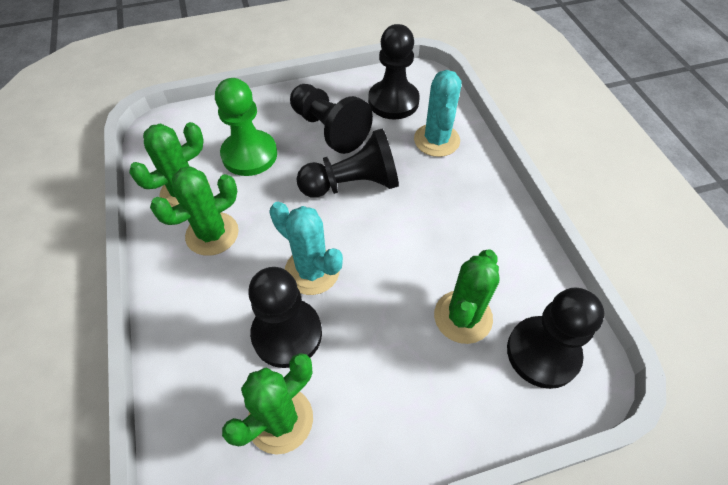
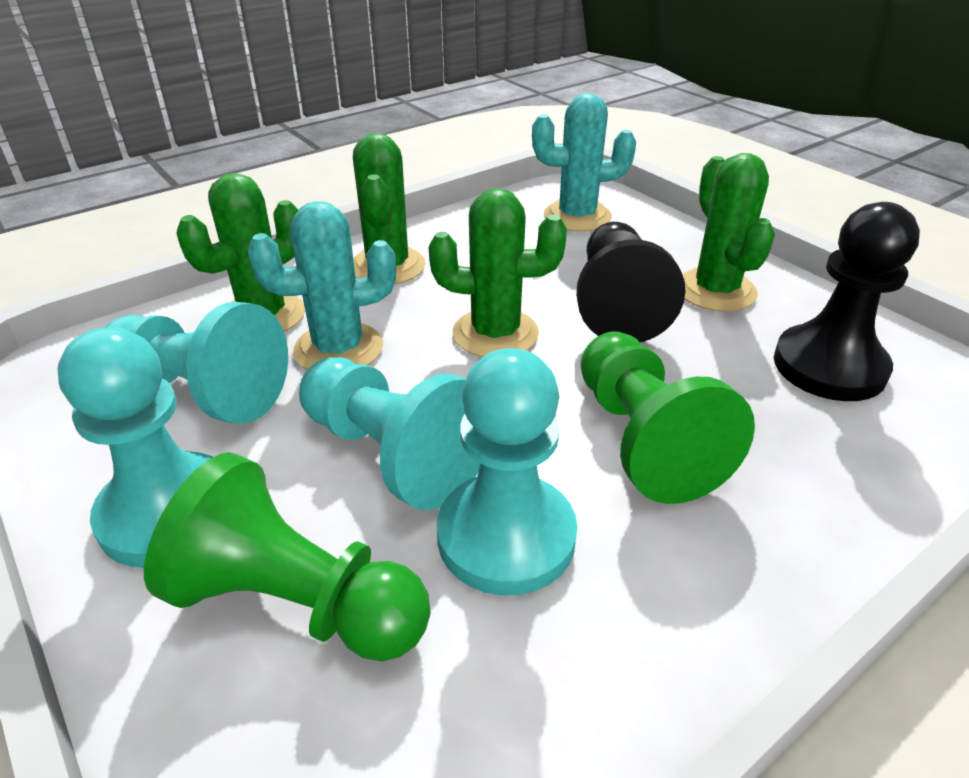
black pawn: 5 -> 2
green pawn: 1 -> 2
turquoise pawn: 0 -> 4

